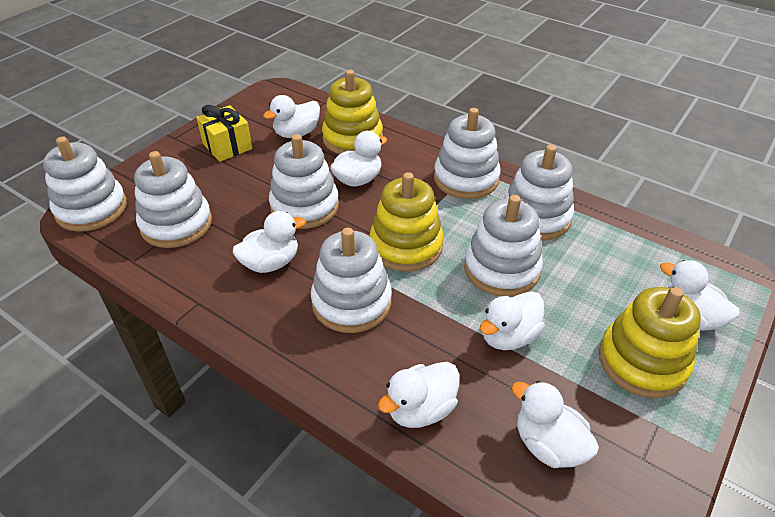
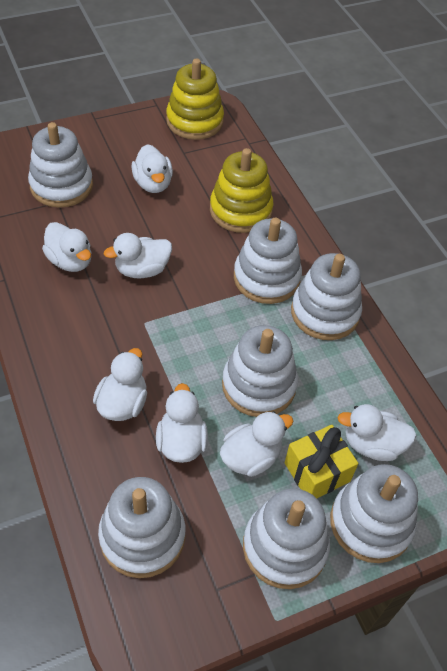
yellow stacking toy: 3 -> 2

